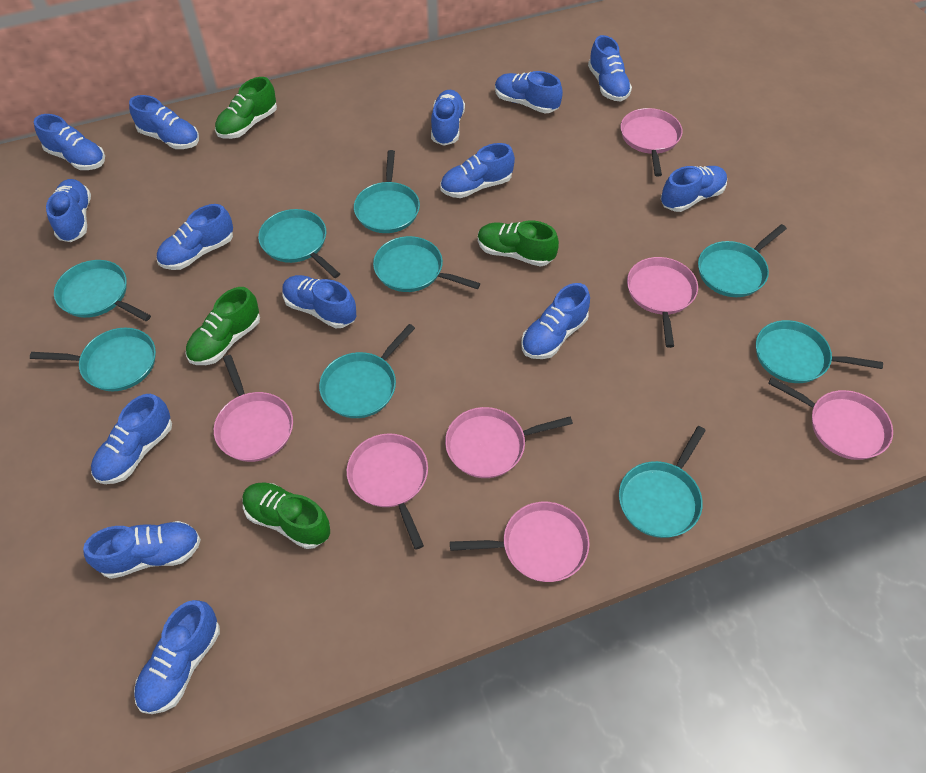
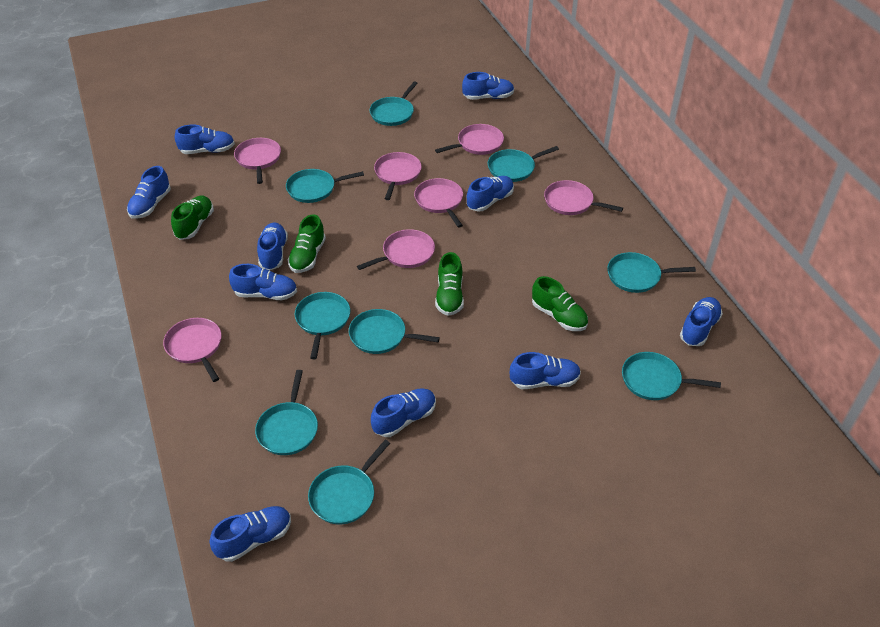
blue shoe: 14 -> 10

